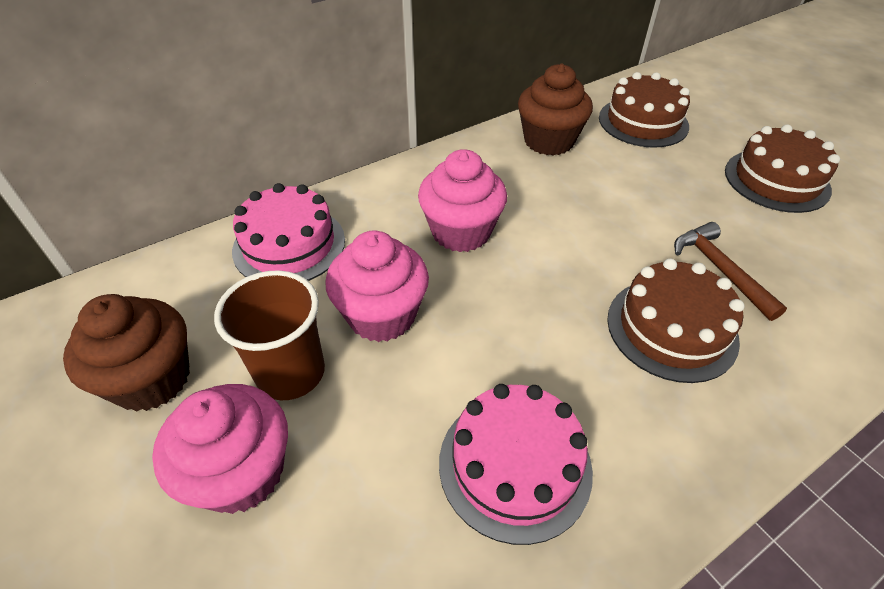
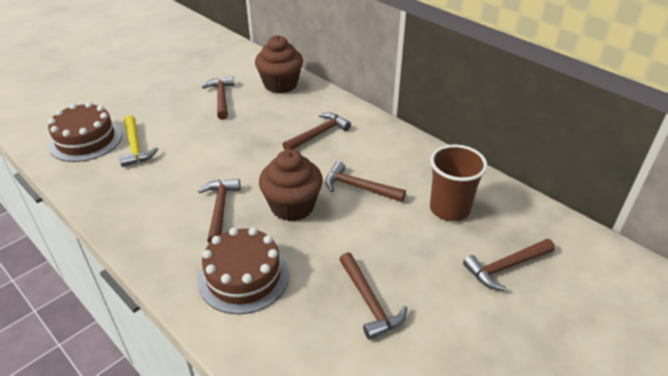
brown cake: 3 -> 2
brown hammer: 1 -> 6
pink cake: 2 -> 0
pink cupcake: 3 -> 0
yellow hammer: 0 -> 1

